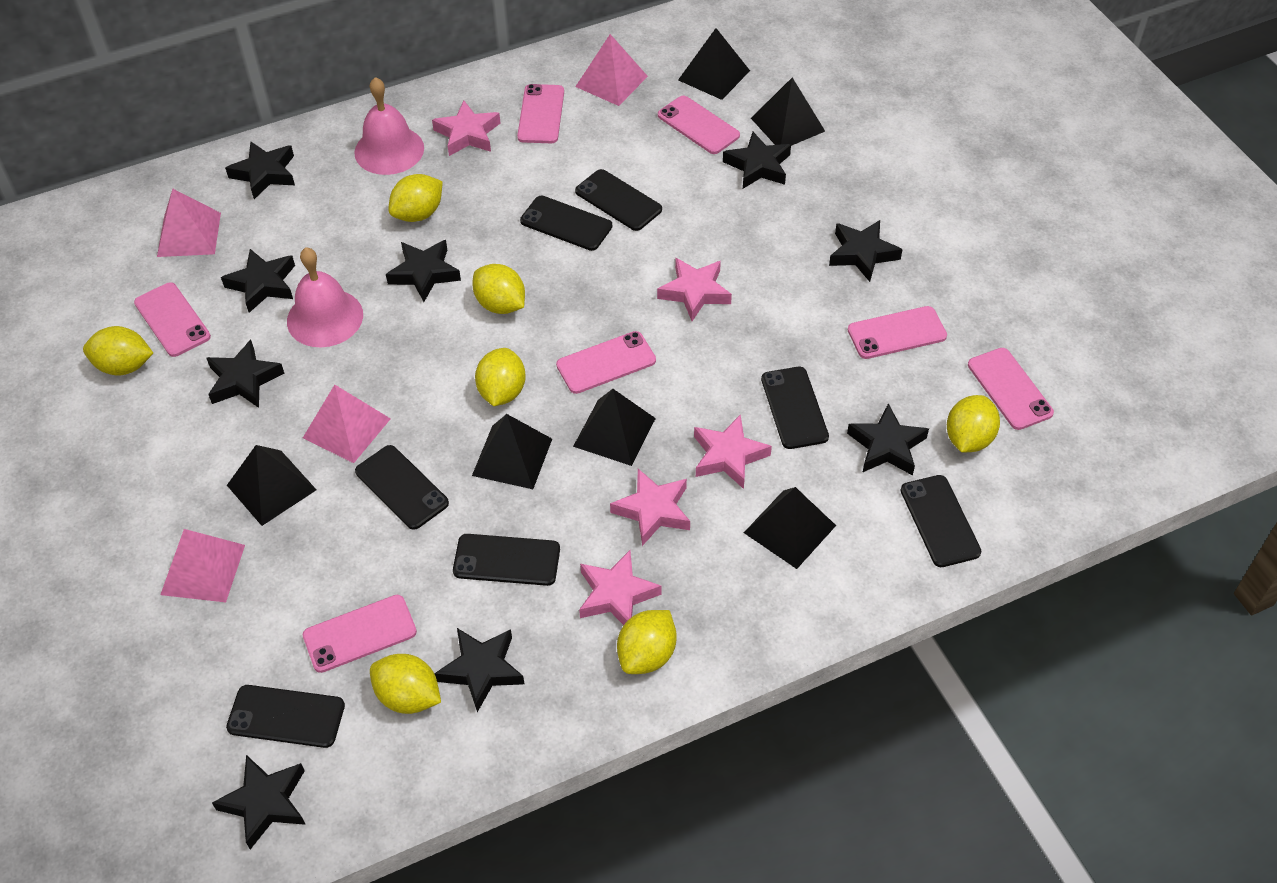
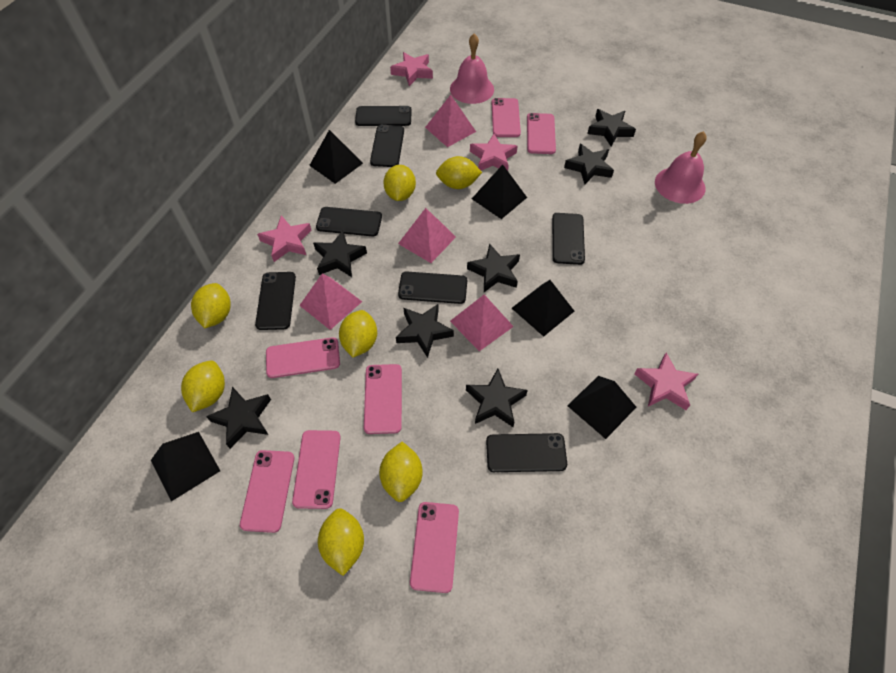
black pyramid: 6 -> 5
black star: 9 -> 7
pink star: 5 -> 4

